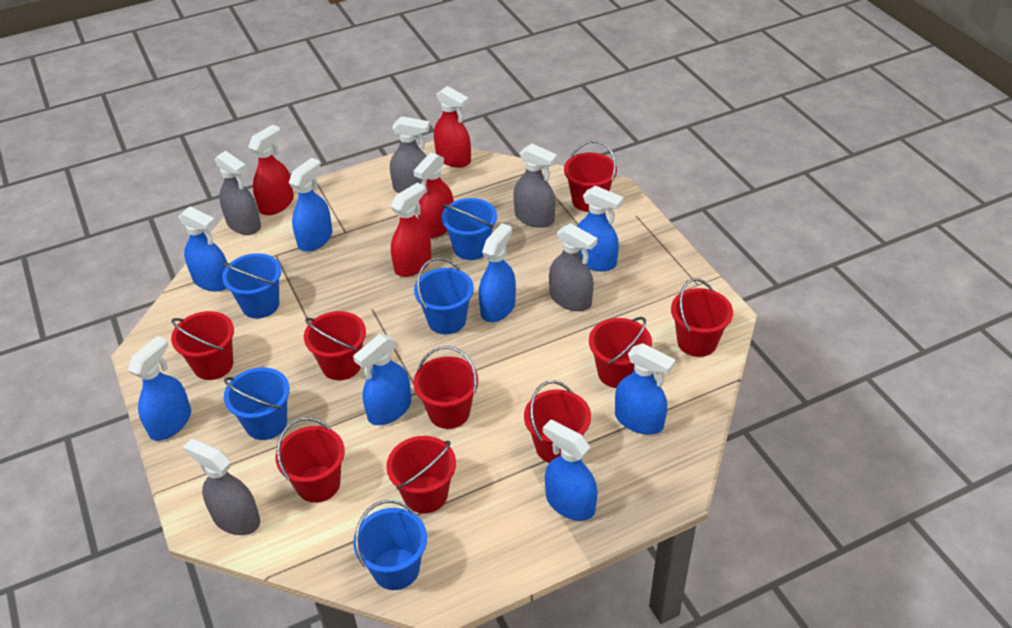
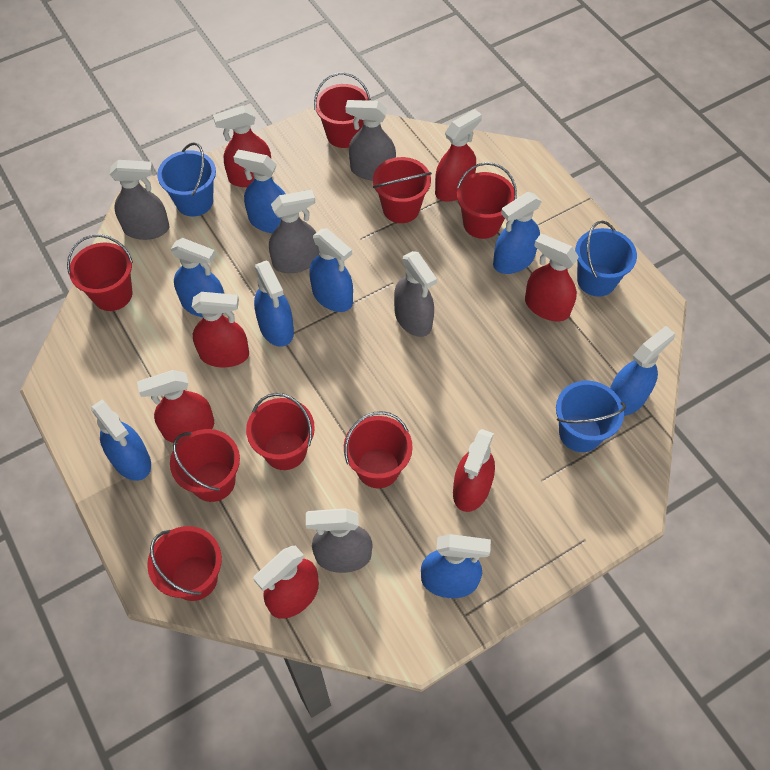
blue bucket: 5 -> 3
red bucket: 9 -> 8
red spray bottle: 4 -> 7

